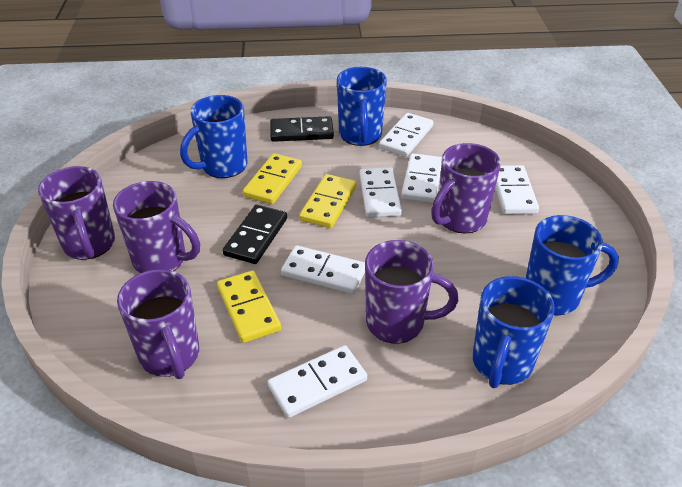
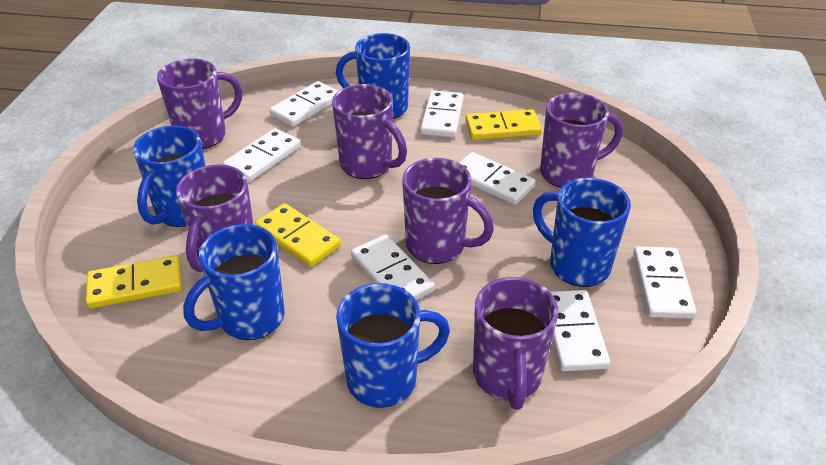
black domino: 2 -> 0
blue mug: 4 -> 5
purple mug: 5 -> 6
white domino: 6 -> 7

